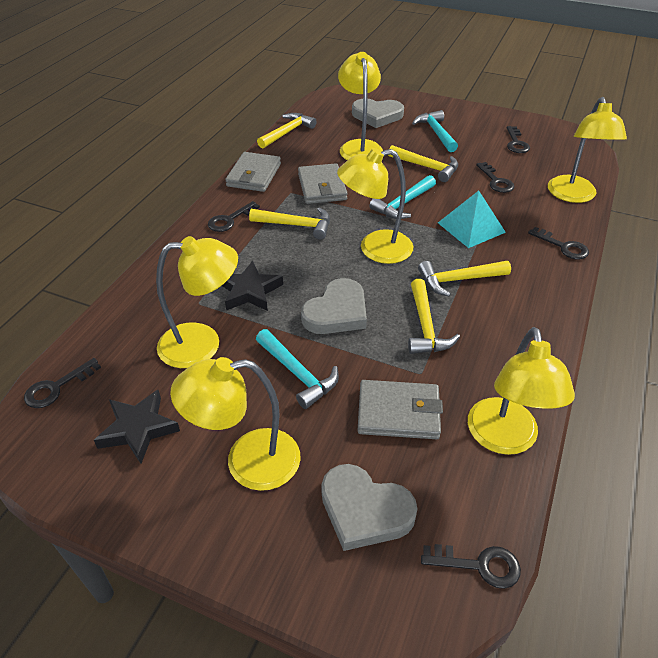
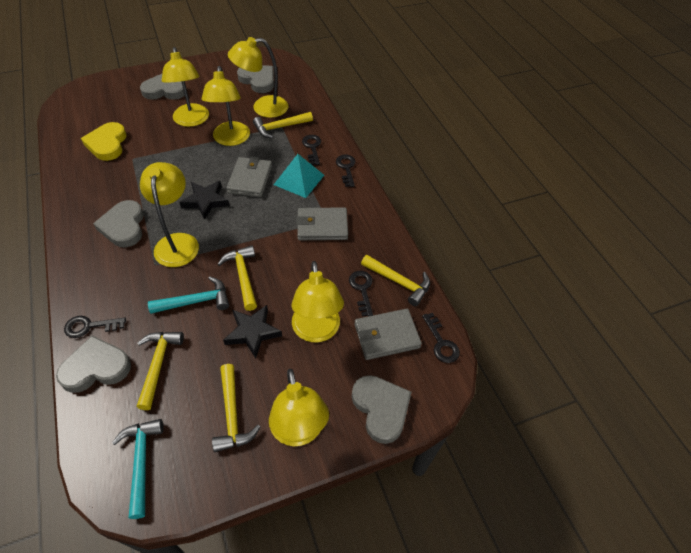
black key: 6 -> 5
grey heart: 3 -> 5
turquoise hammer: 3 -> 2
yellow heart: 0 -> 1

